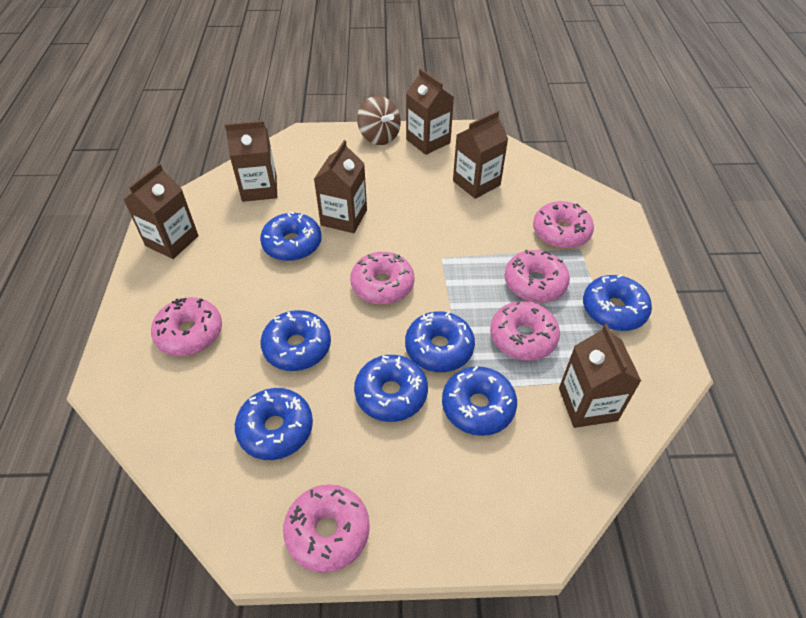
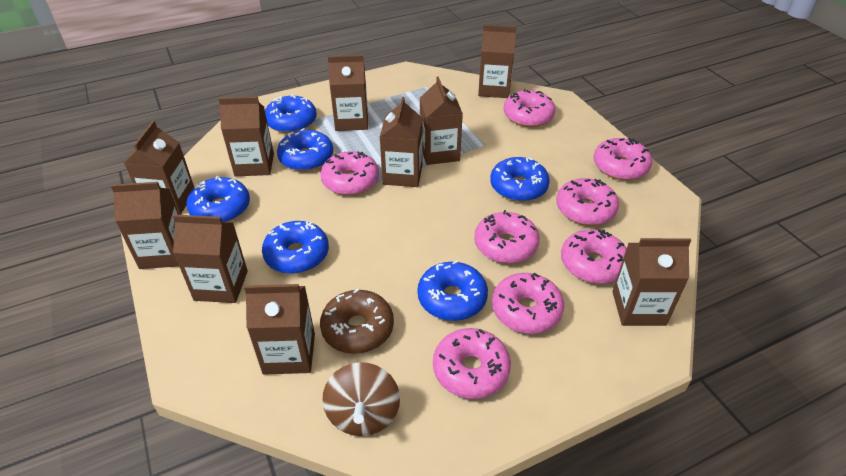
blue donut: 7 -> 6
brown carton: 6 -> 10
brown donut: 0 -> 1
pink donut: 6 -> 8

